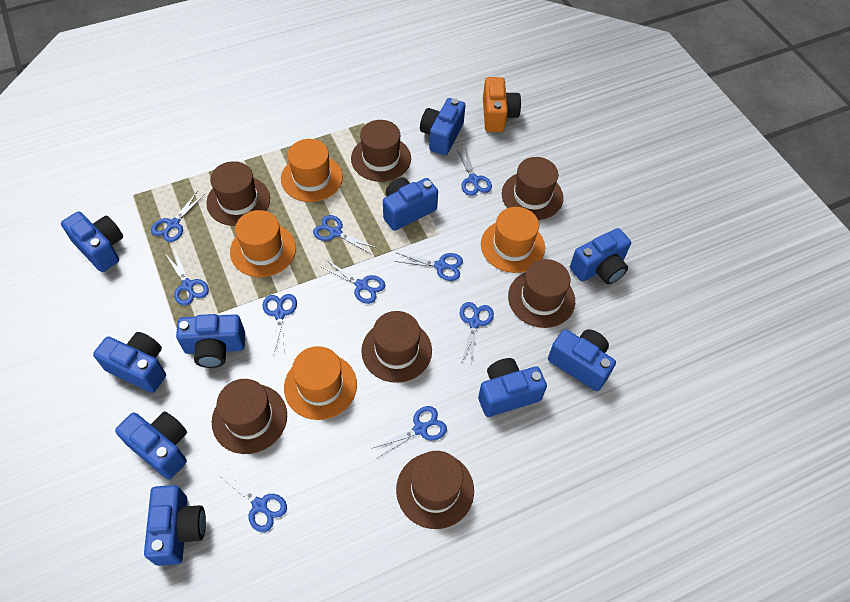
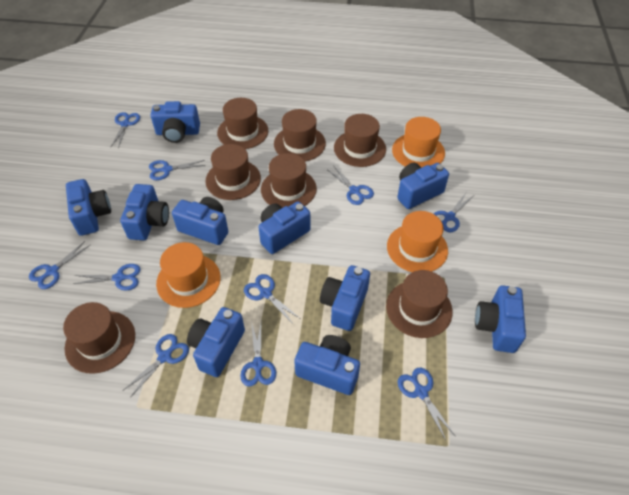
orange camera: 1 -> 0
orange hat: 4 -> 3

